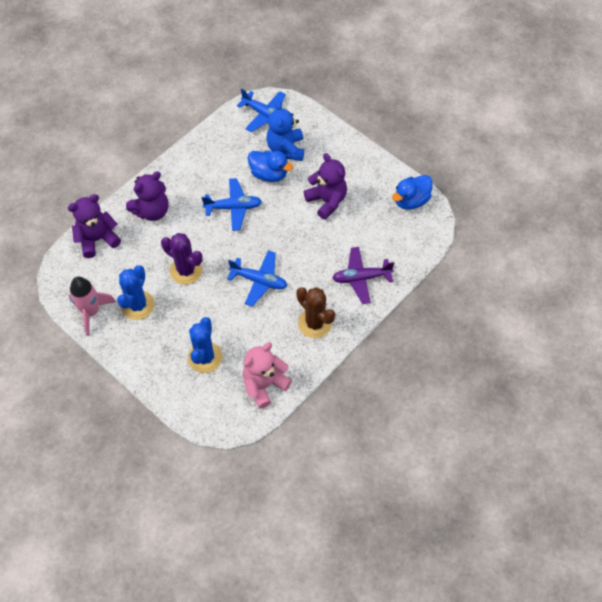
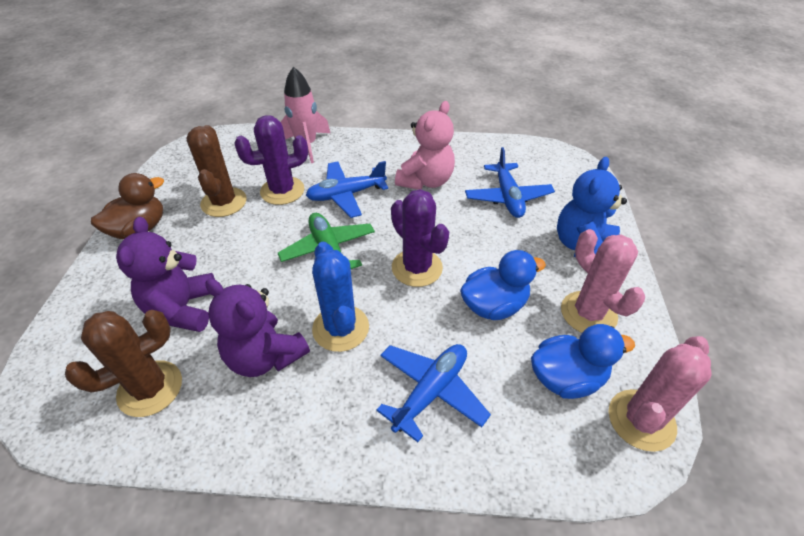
blue cactus: 2 -> 1
brown cactus: 1 -> 2
brown duck: 0 -> 1
green plane: 0 -> 1
pink cactus: 0 -> 2
purple cactus: 1 -> 2
purple plane: 1 -> 0
purple teddy bear: 3 -> 2

